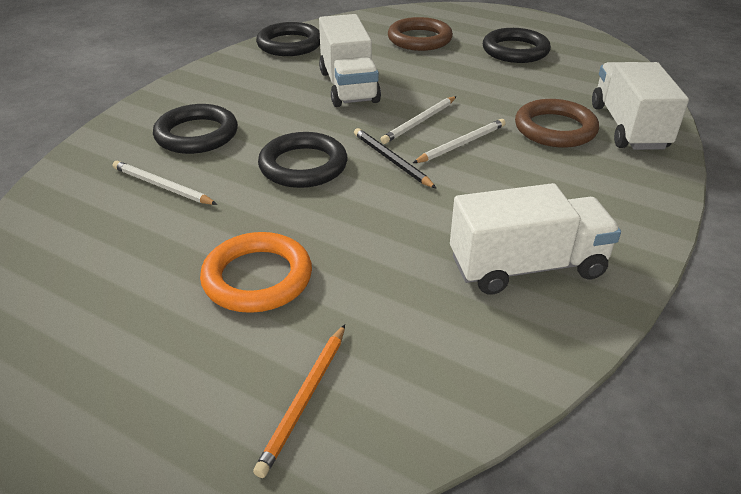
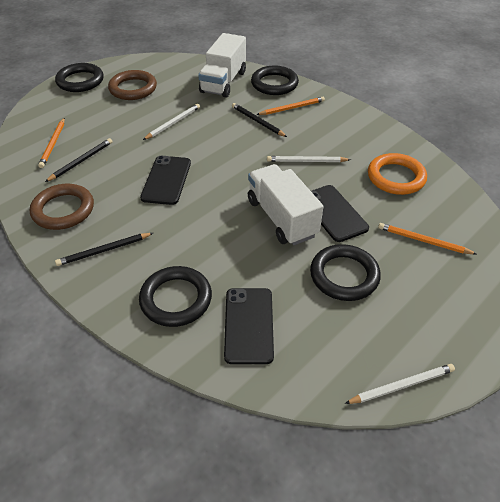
black pencil: 1 -> 3
black phone: 0 -> 3
orange pencil: 1 -> 3
white truck: 3 -> 2

